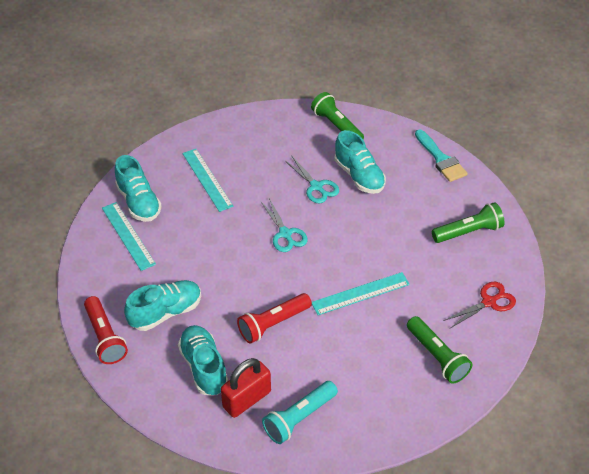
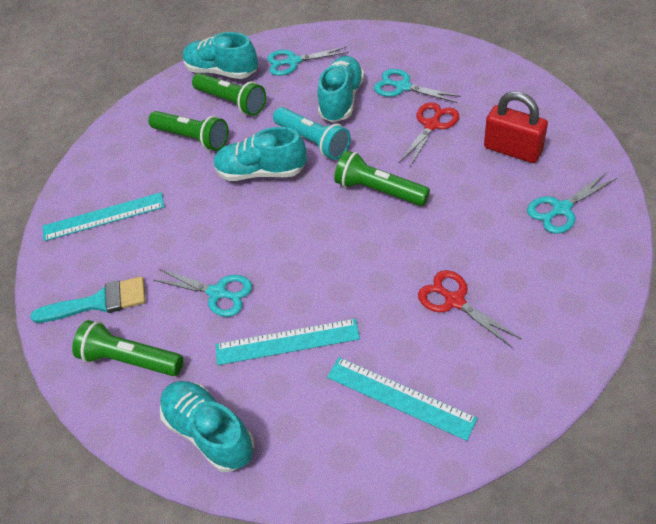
green flashlight: 3 -> 4
red flashlight: 2 -> 0
red scissors: 1 -> 2
turquoise scissors: 2 -> 4

